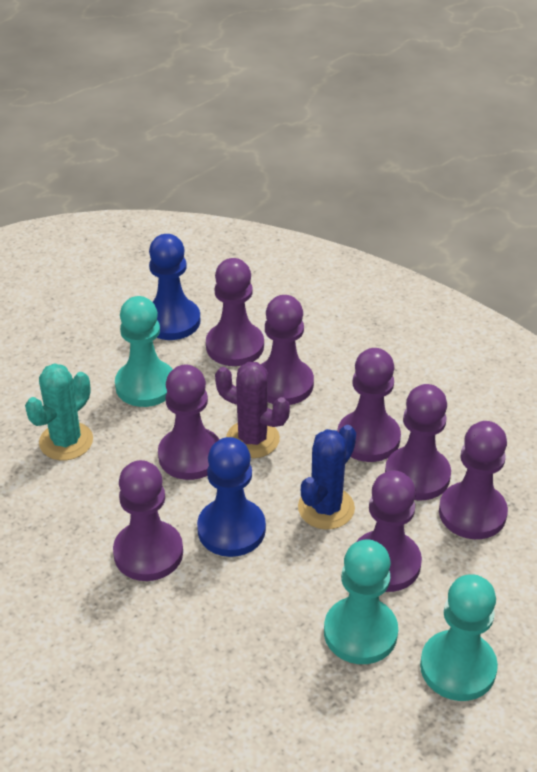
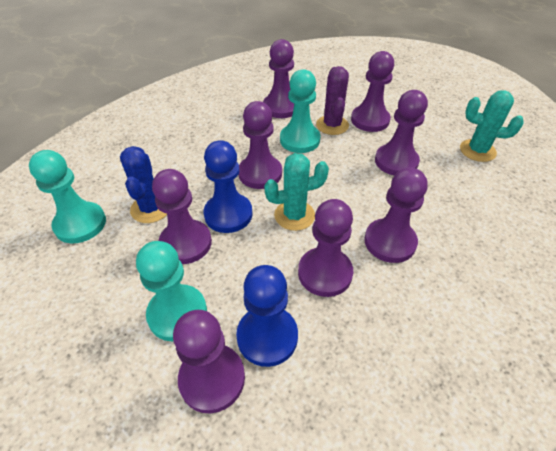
turquoise cactus: 1 -> 2

